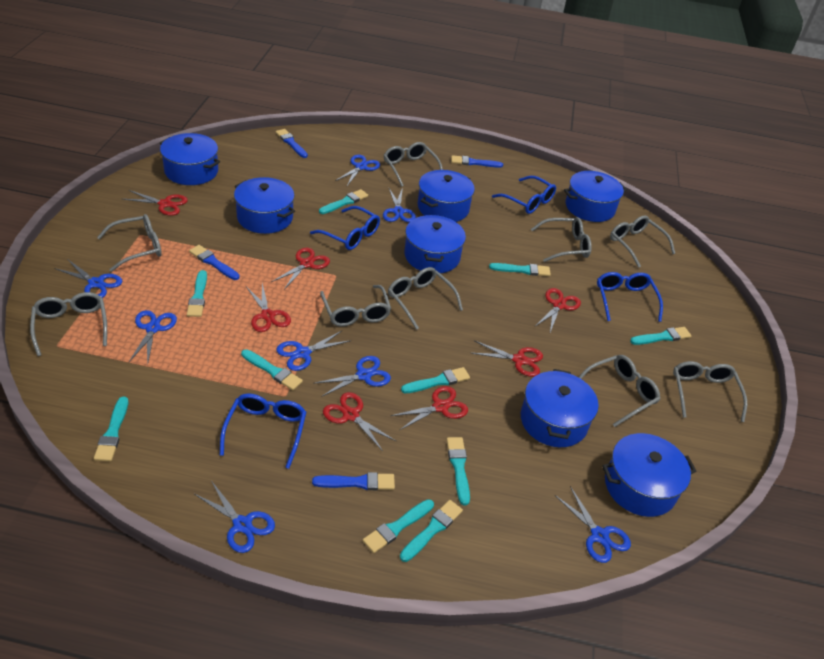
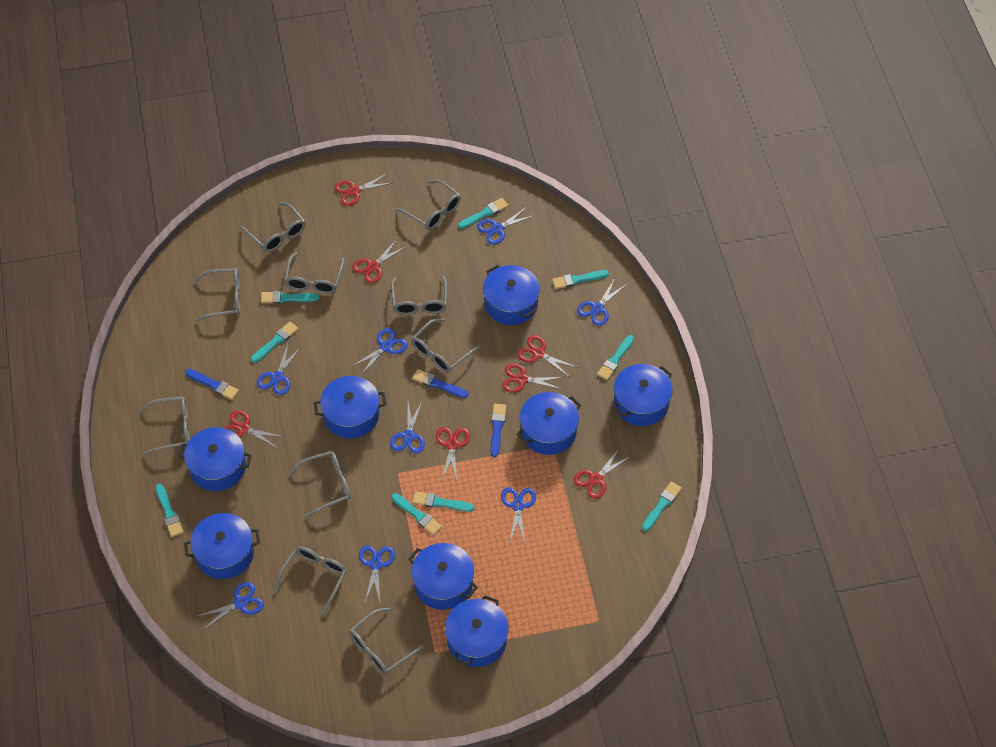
blue brush: 4 -> 3
blue glasses: 4 -> 0
blue pot: 7 -> 8
grey glasses: 9 -> 10
turquoise brush: 10 -> 9

